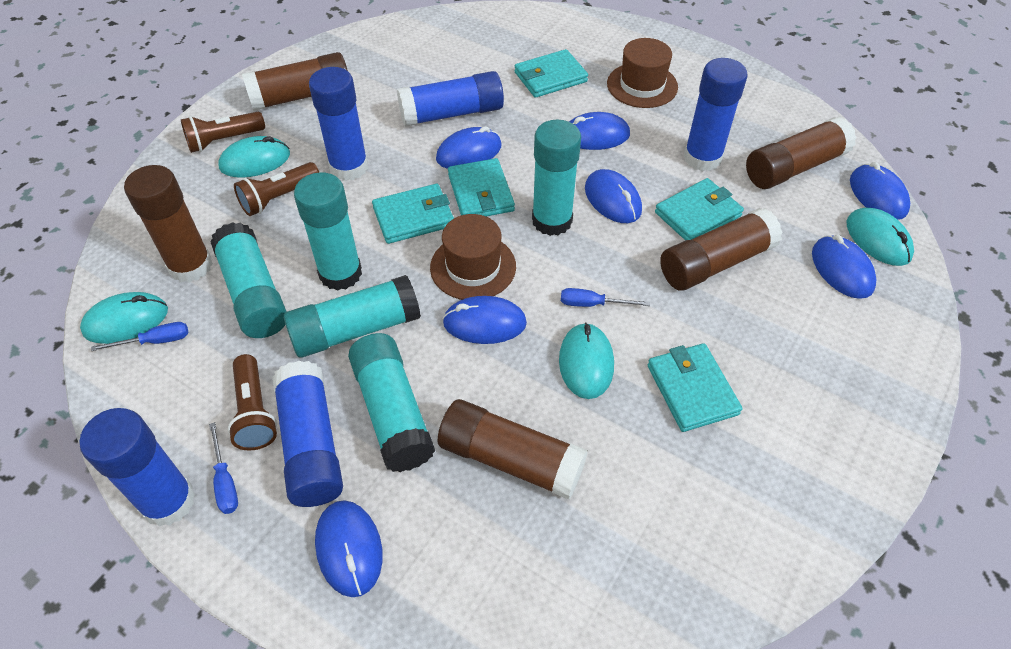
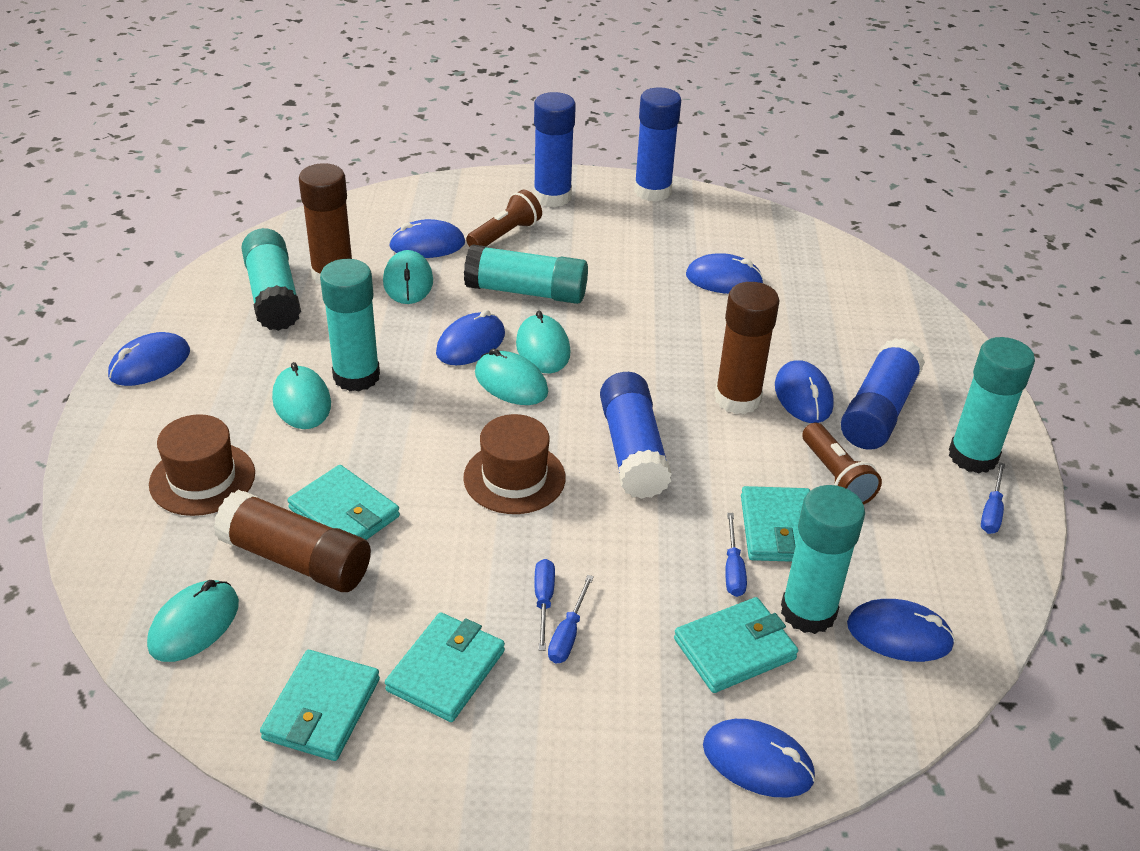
blue glue stick: 5 -> 4
blue screwdriver: 3 -> 4
brown flashlight: 3 -> 2
brown glue stick: 5 -> 3
turquoise mouse: 4 -> 5

